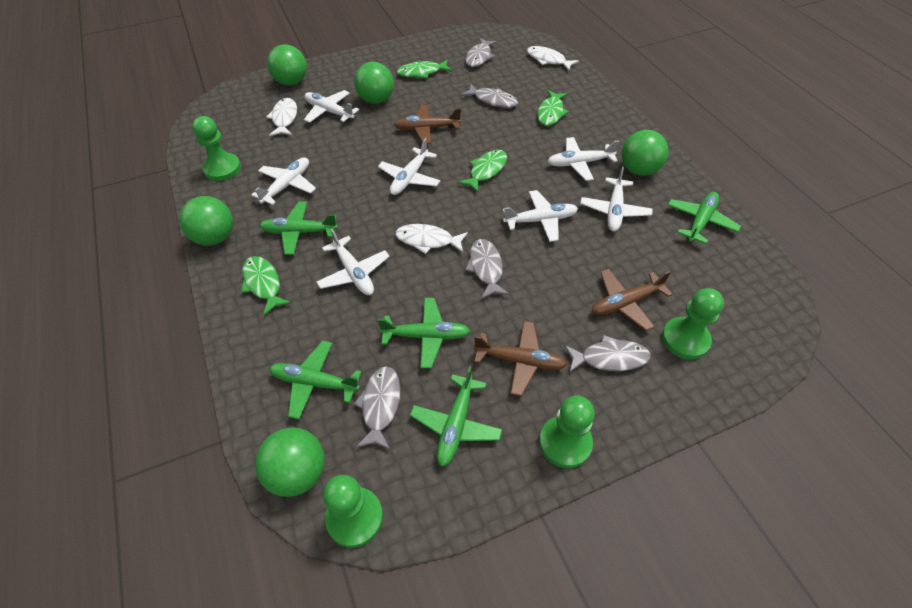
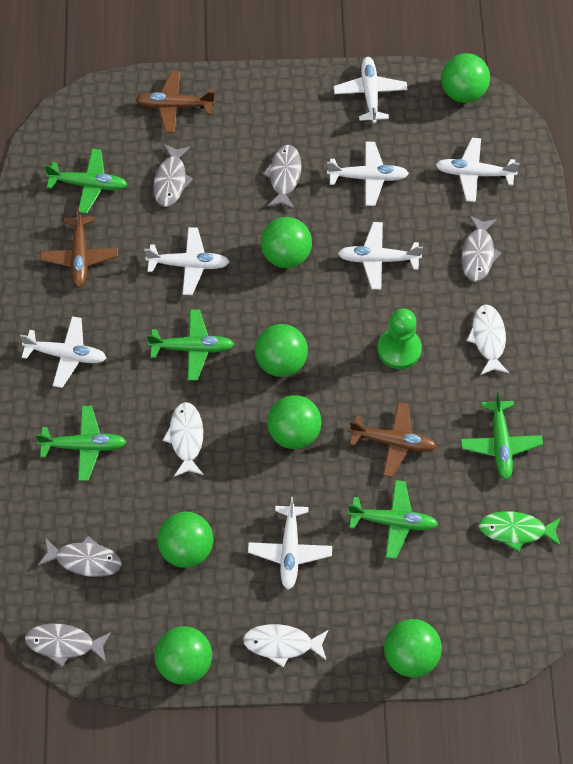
green ball: 5 -> 7
green fish: 4 -> 1
green pawn: 4 -> 1

